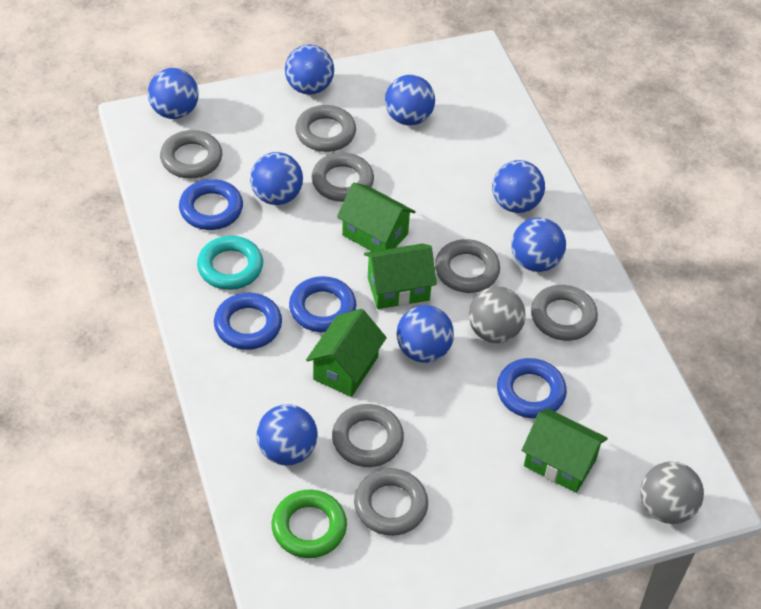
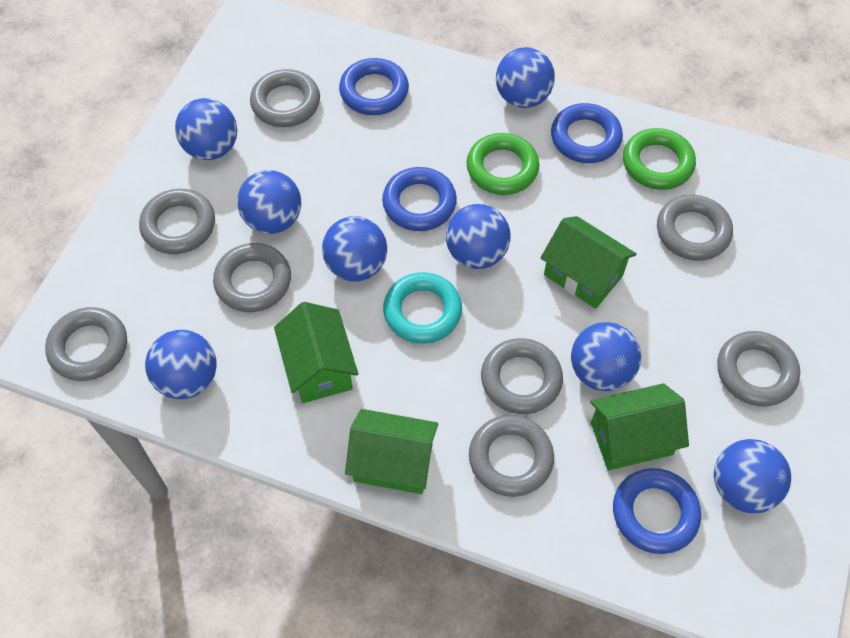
green ring: 1 -> 2
grey ball: 2 -> 0
grey ring: 7 -> 8

